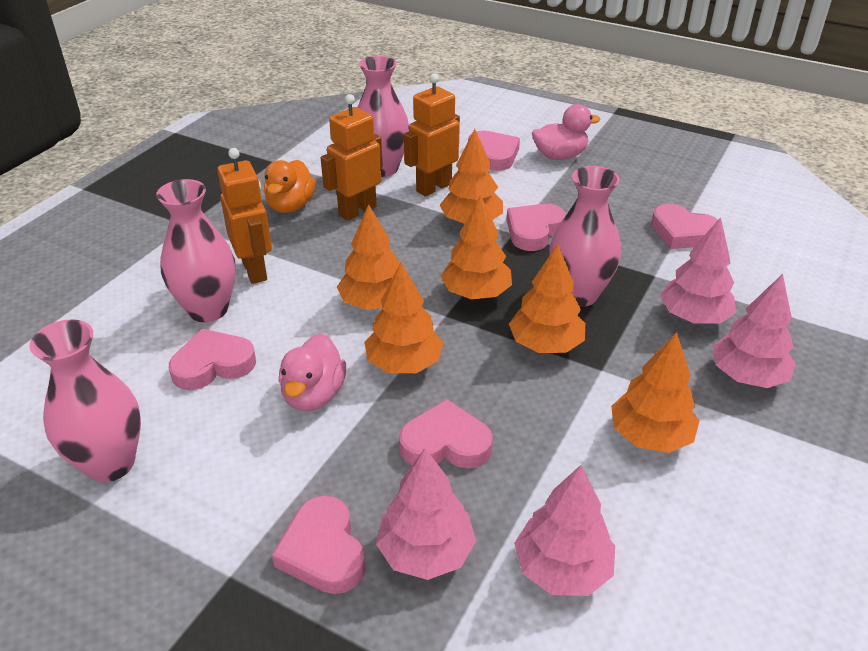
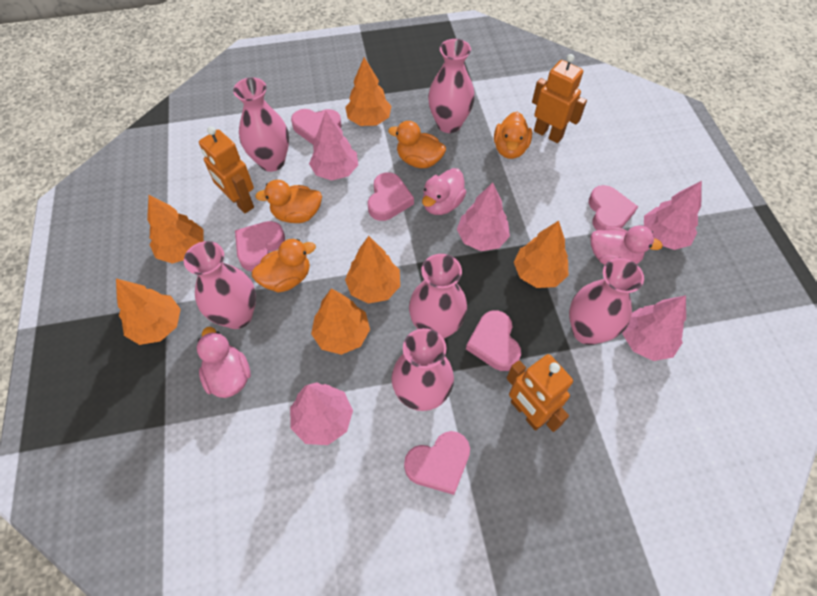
orange duck: 1 -> 4
pink duck: 2 -> 3
pink tree: 4 -> 5
pink vase: 4 -> 6

